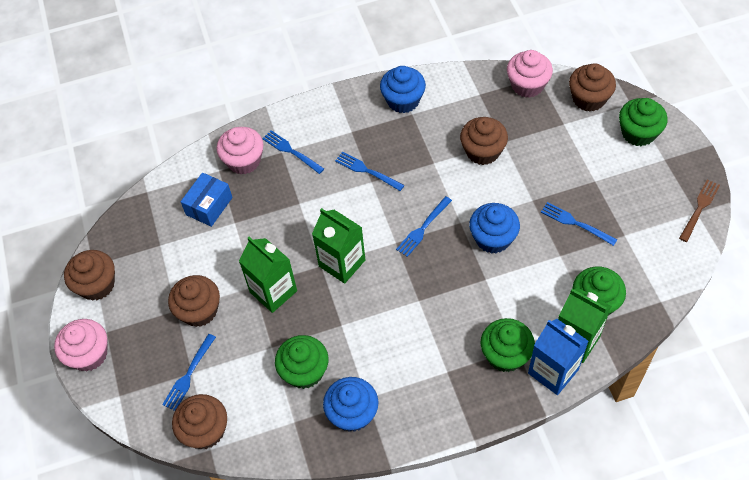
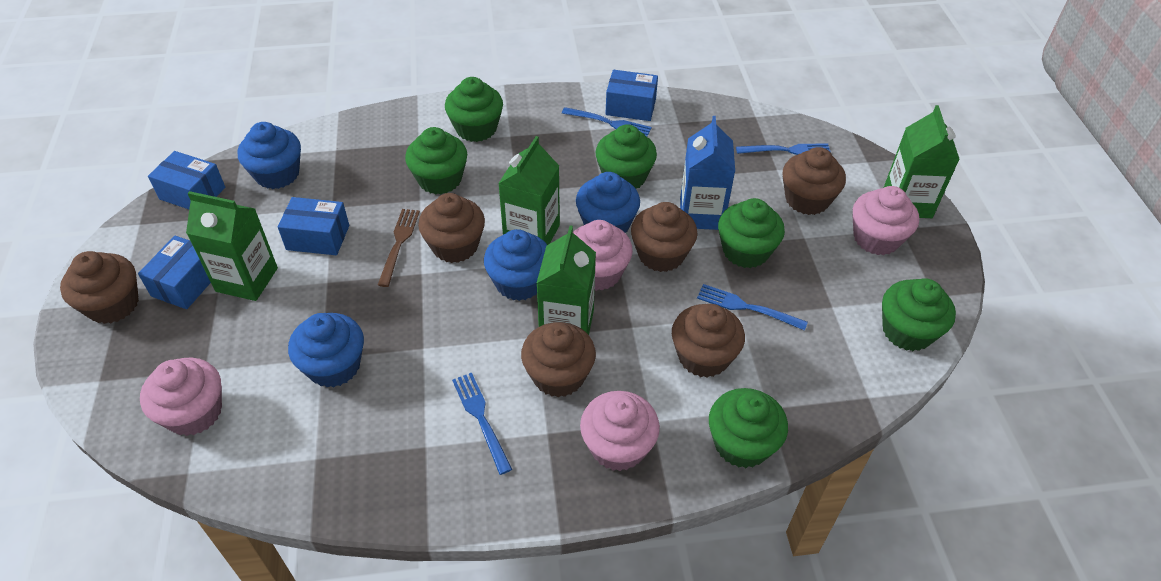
blue box: 1 -> 4
blue cupcake: 3 -> 4
blue fork: 5 -> 4
brown cupcake: 5 -> 6
green carton: 3 -> 4
green cupcake: 4 -> 6
pink cupcake: 3 -> 4

